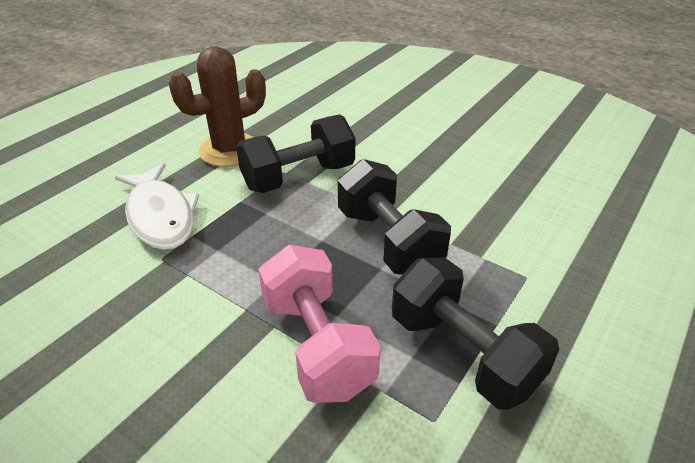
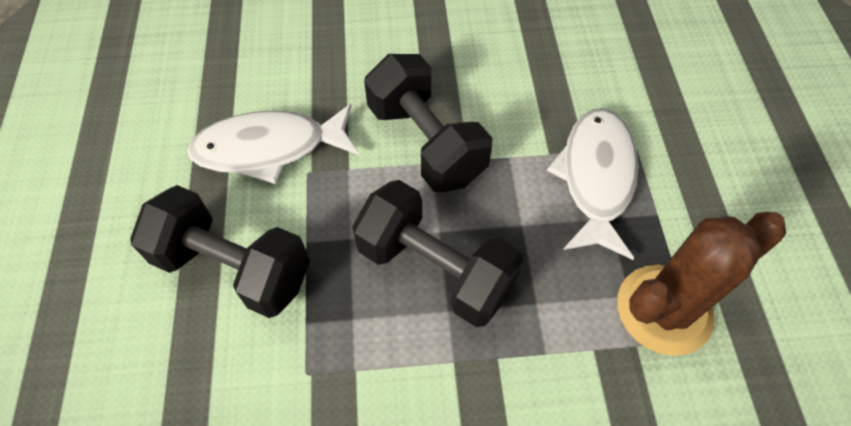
pink dumbbell: 1 -> 0
white fish: 1 -> 2

